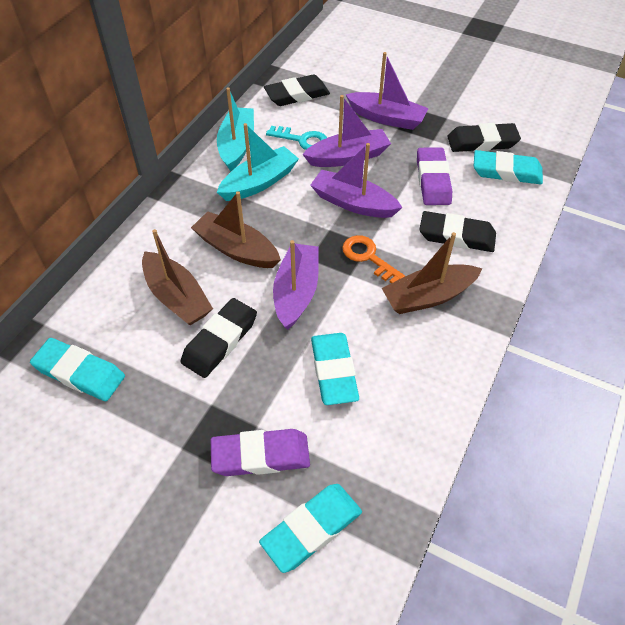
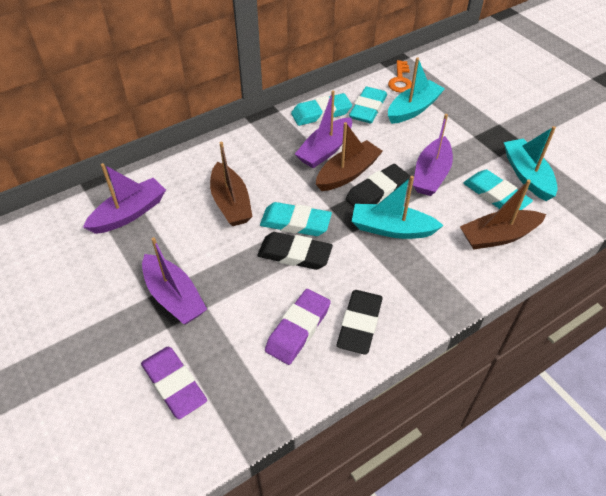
black eraser: 4 -> 3
turquoise boat: 2 -> 3
turquoise key: 1 -> 0

